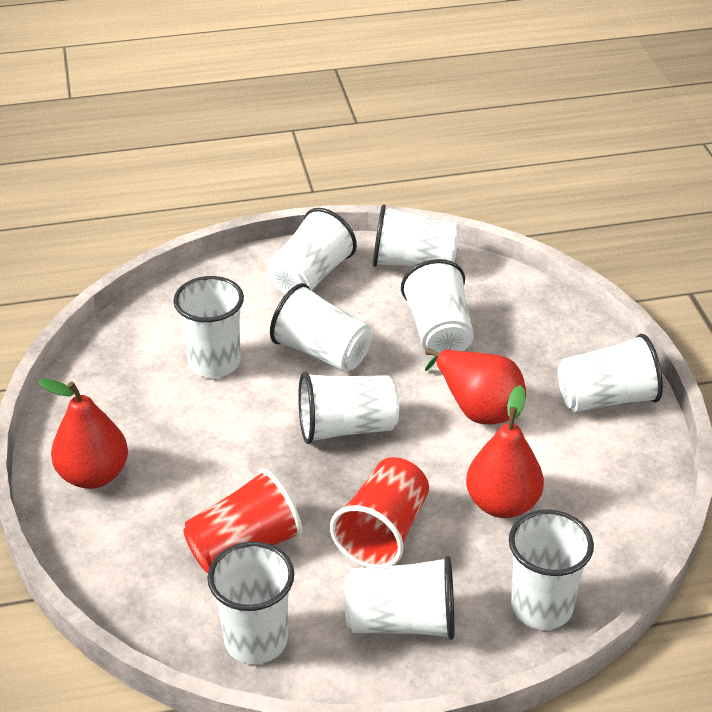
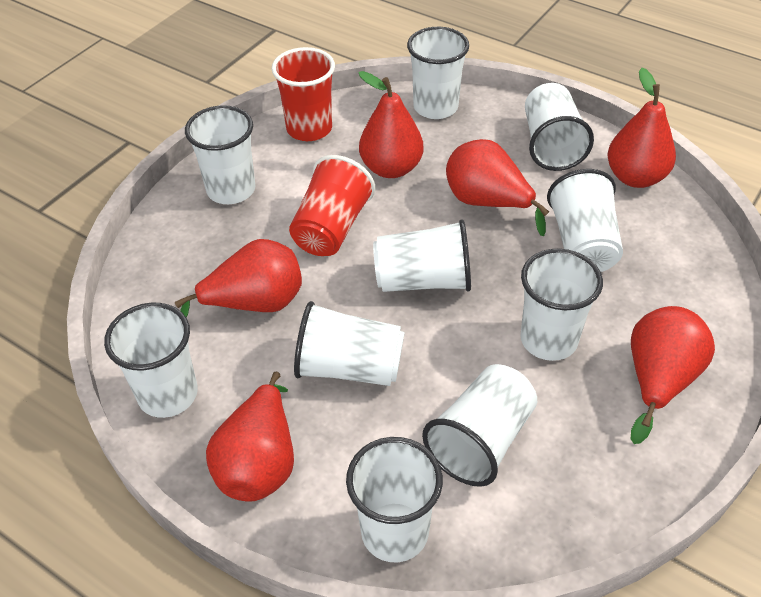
red pear: 3 -> 6

